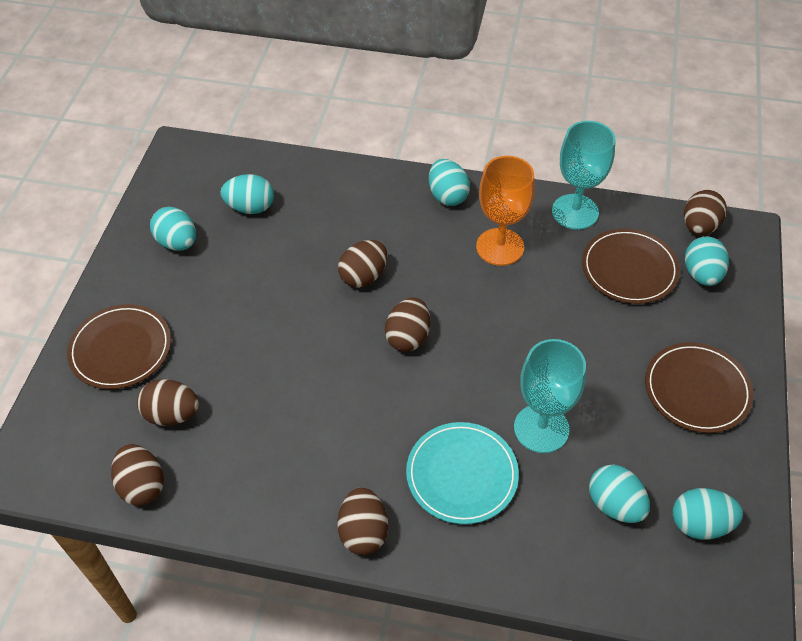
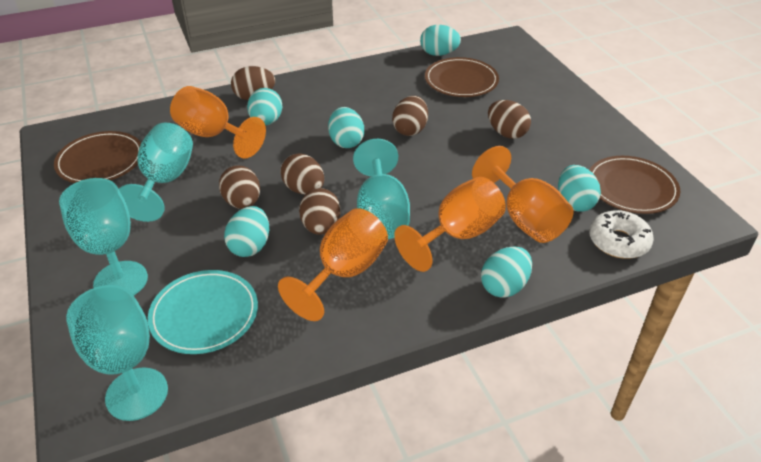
orange goblet: 1 -> 4
turquoise goblet: 2 -> 4
white donut: 0 -> 1

